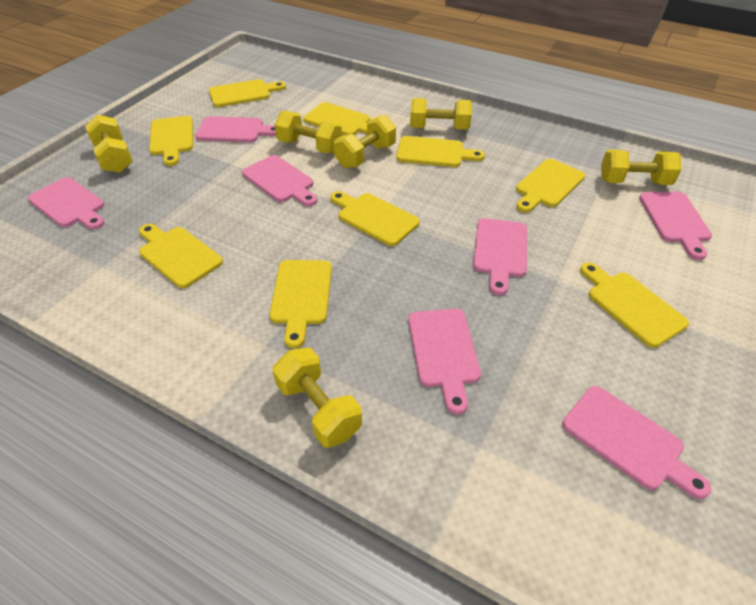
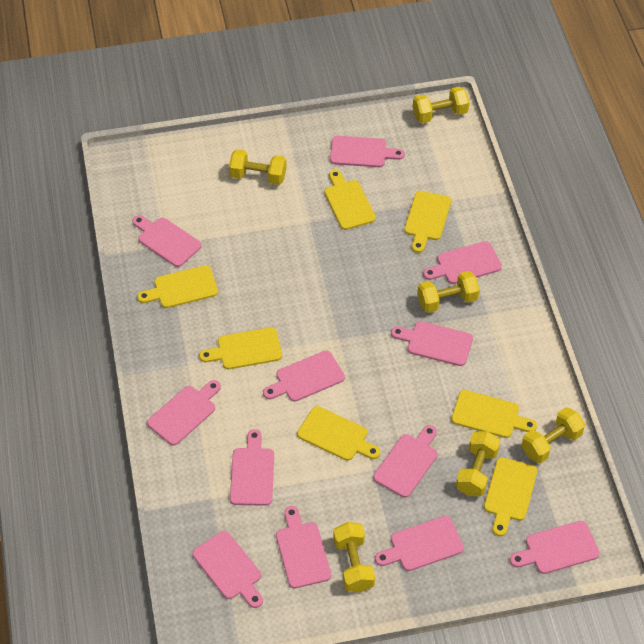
pink cutting board: 7 -> 12
yellow cutting board: 9 -> 7

